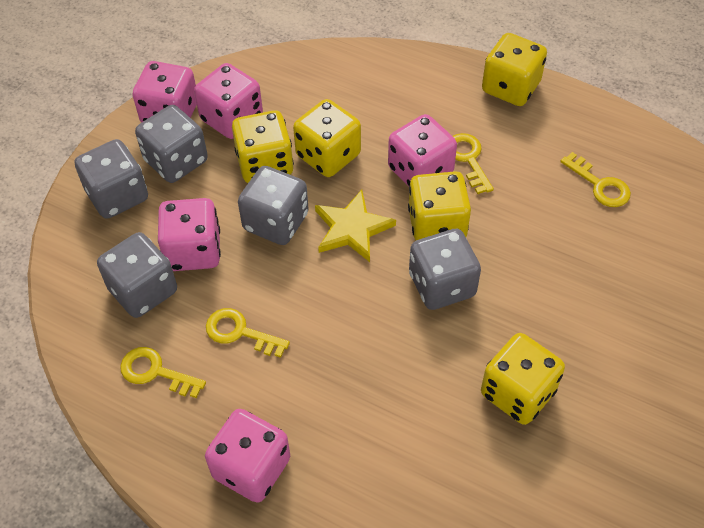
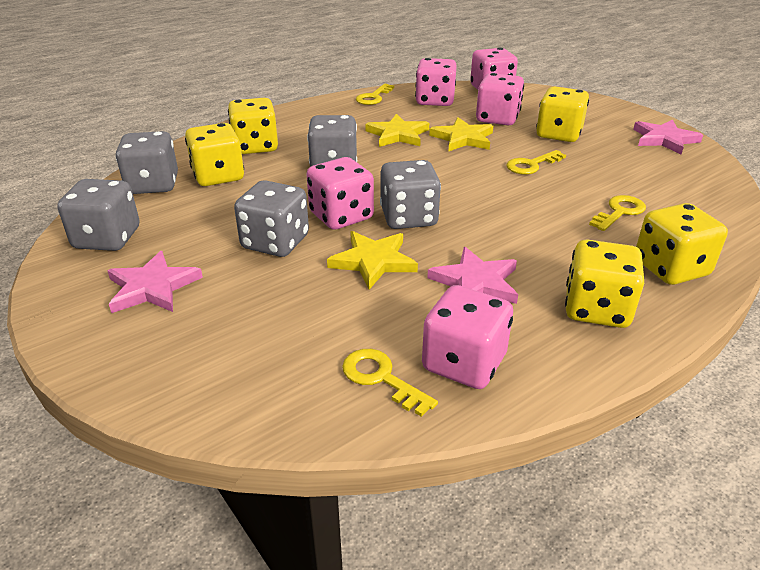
pink star: 0 -> 3
yellow star: 1 -> 3

